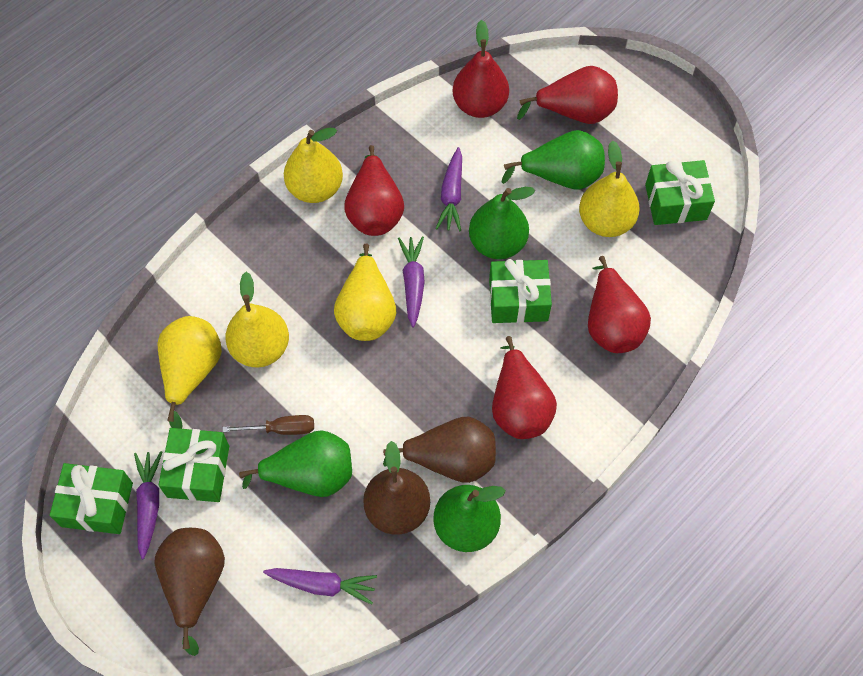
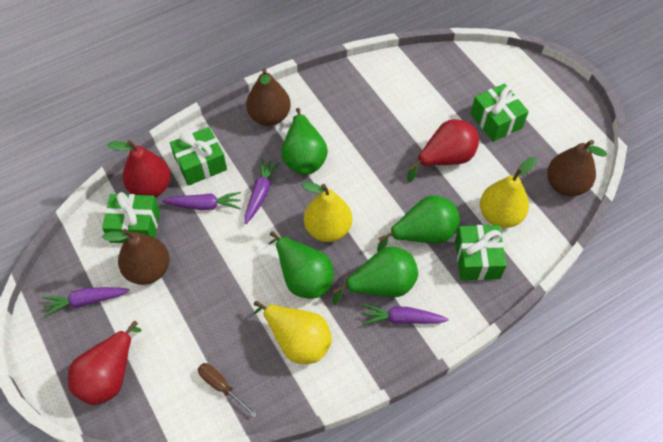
red pear: 5 -> 3
yellow pear: 5 -> 3

